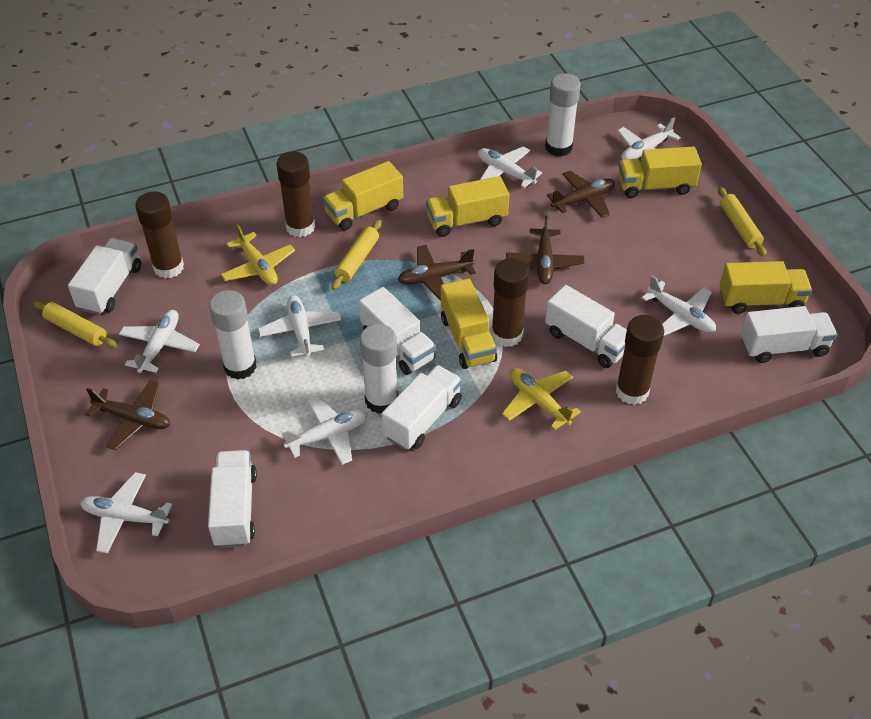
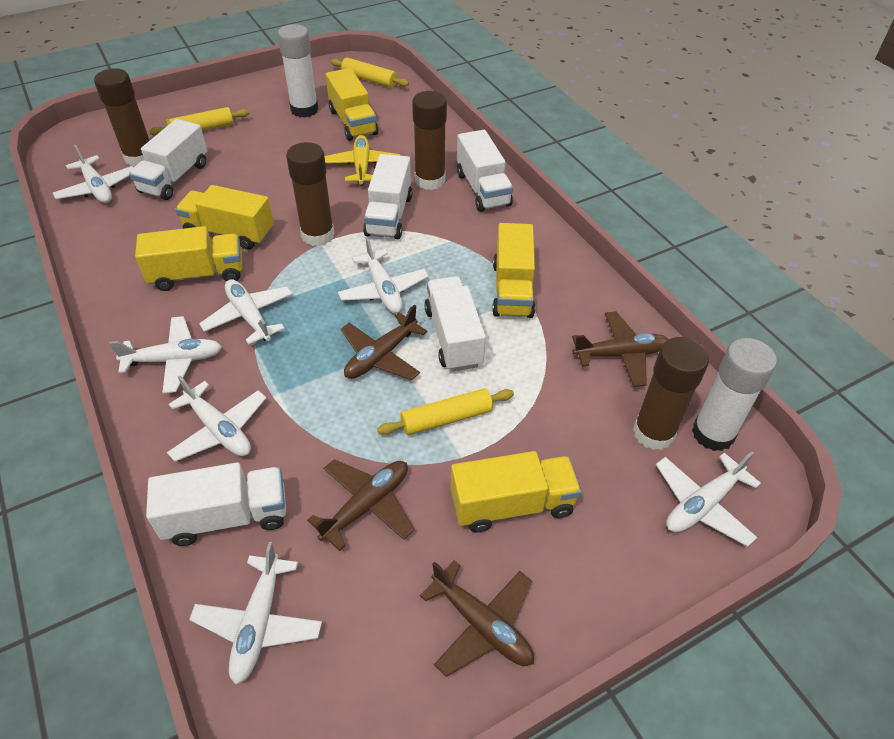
white glue stick: 3 -> 2
white truck: 6 -> 5
yellow plane: 2 -> 1

